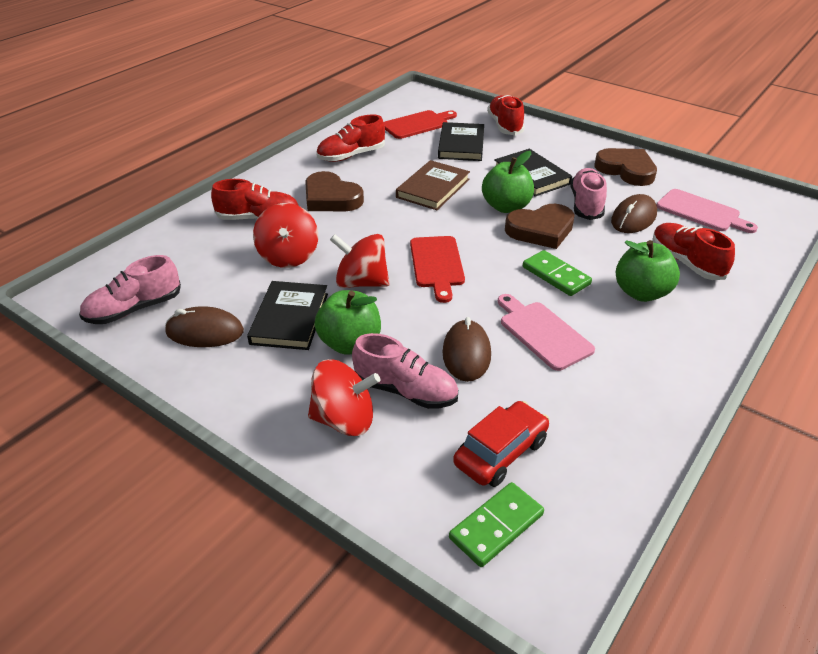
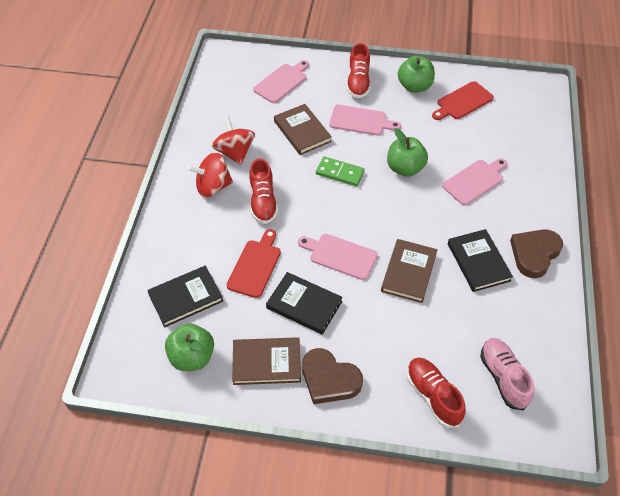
brown book: 1 -> 3
brown heart: 3 -> 2
brown mouse: 3 -> 0
green domino: 2 -> 1
pink cutting board: 2 -> 4
pink shoe: 3 -> 1
red car: 1 -> 0
red shoe: 4 -> 3
red spinning top: 3 -> 2

